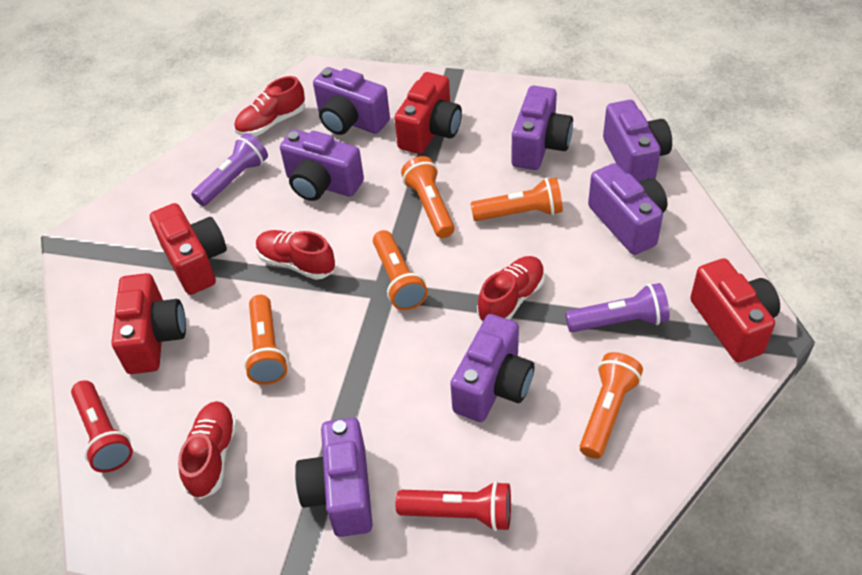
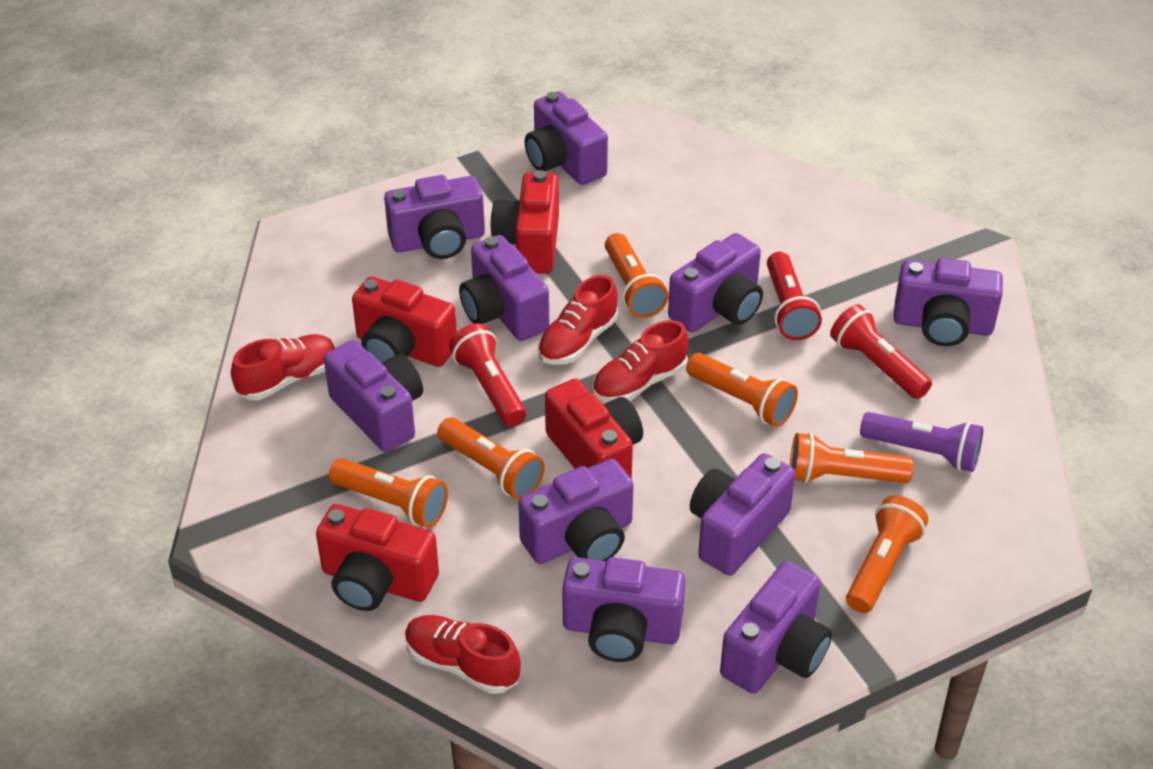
orange flashlight: 5 -> 6
purple camera: 7 -> 10
purple flashlight: 2 -> 1
red flashlight: 2 -> 3

